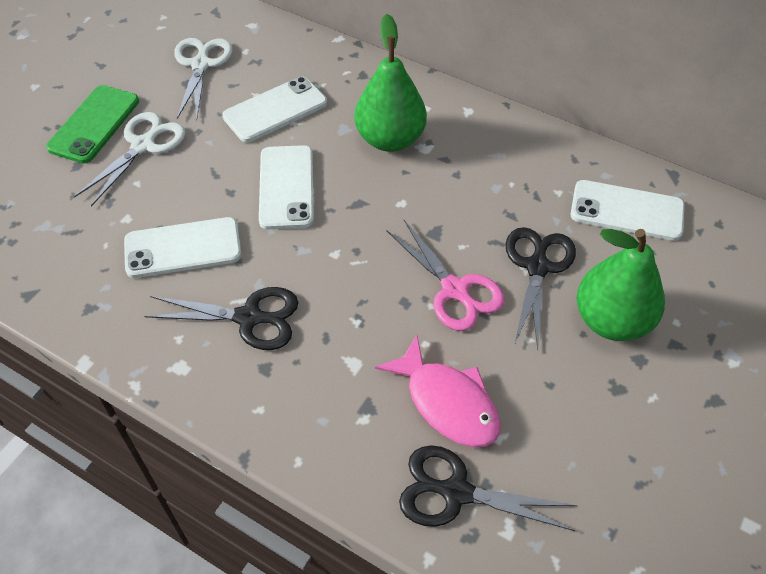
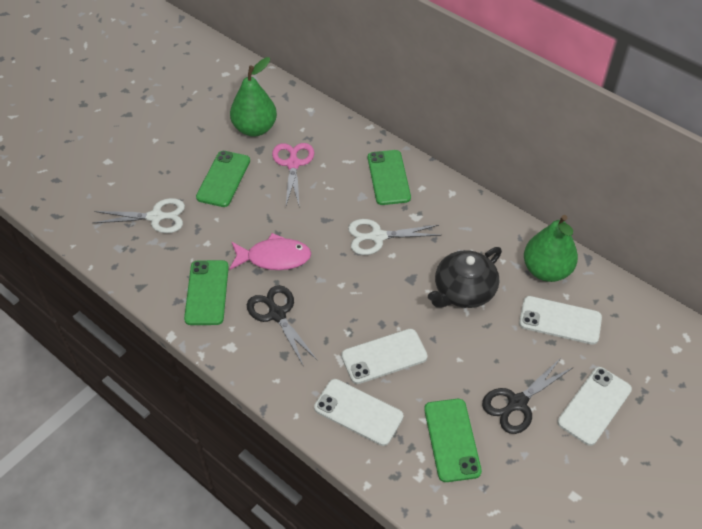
black scissors: 3 -> 2
black teapot: 0 -> 1
green phone: 1 -> 4

